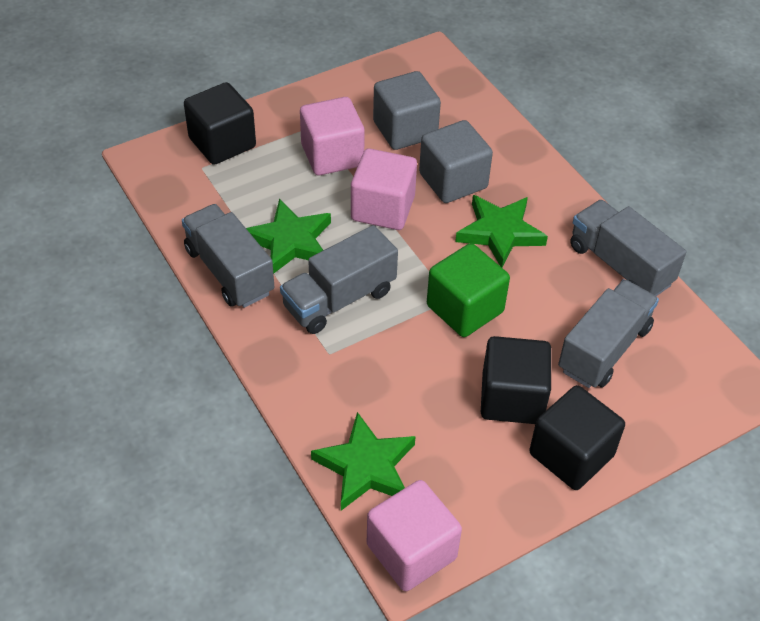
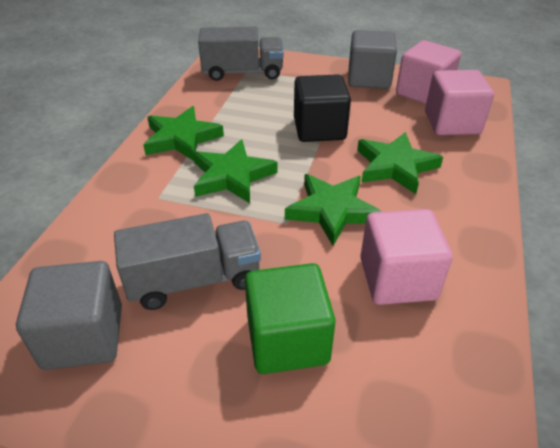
black cube: 3 -> 1
green star: 3 -> 4
grey truck: 4 -> 2

